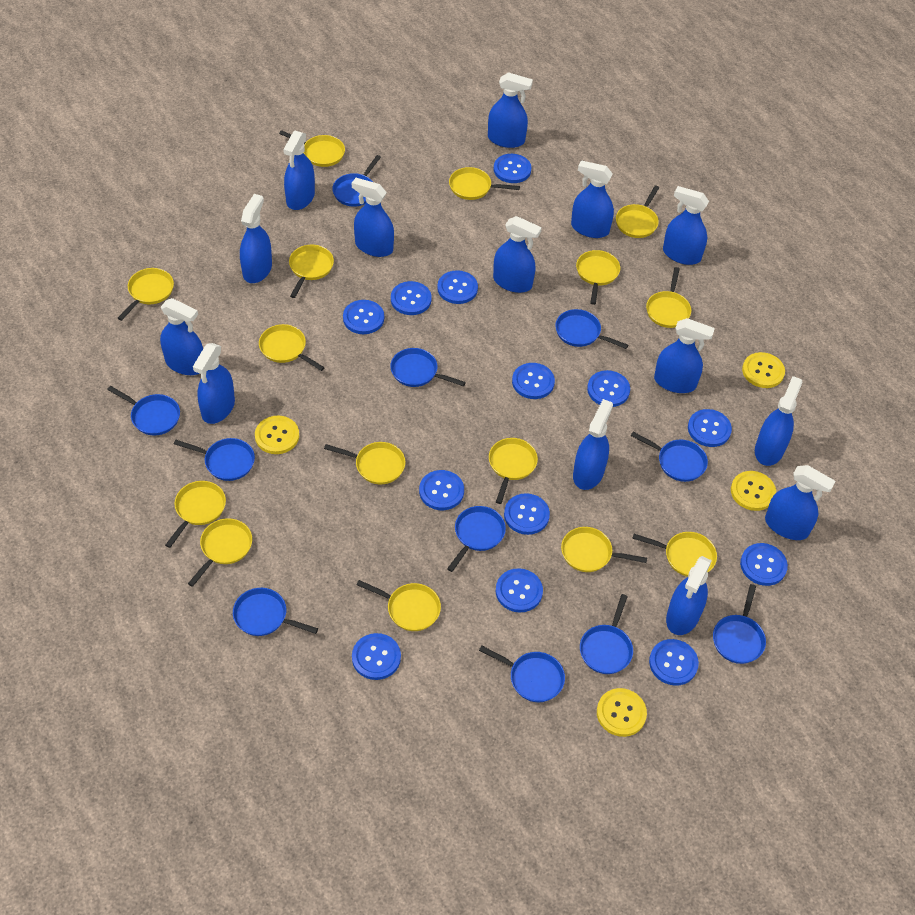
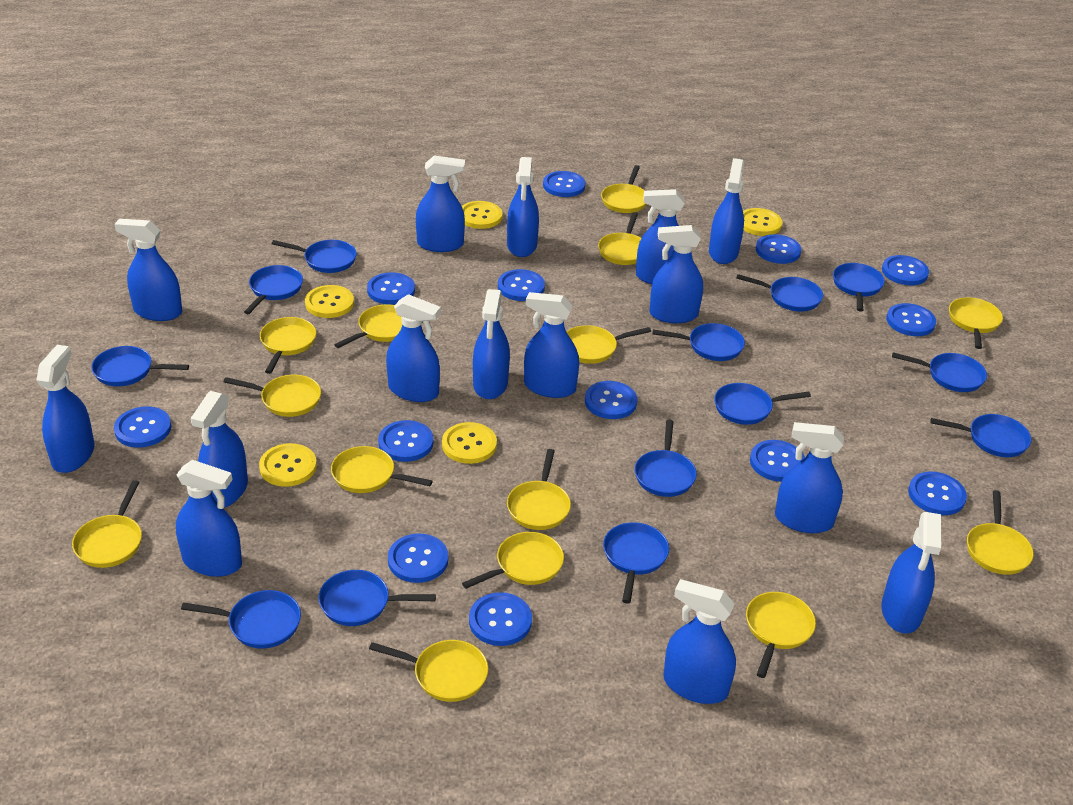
blue pan: 11 -> 13
blue spray bottle: 14 -> 15
yellow button: 4 -> 5
yellow pan: 15 -> 14

